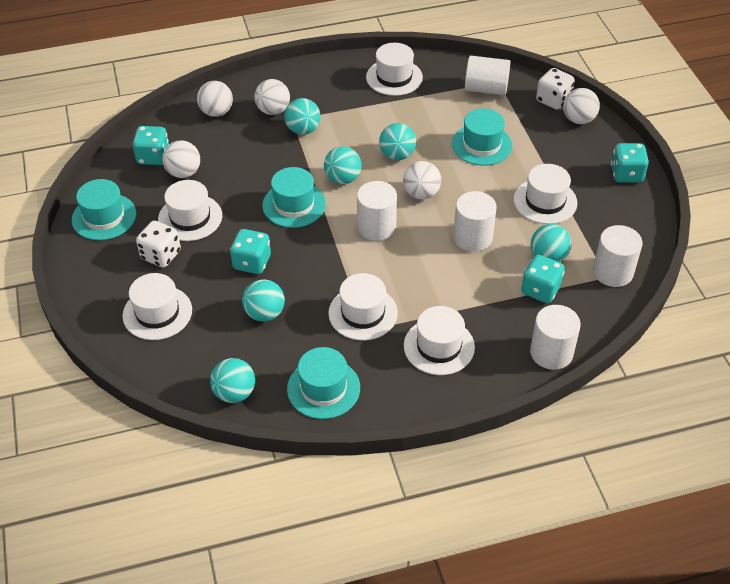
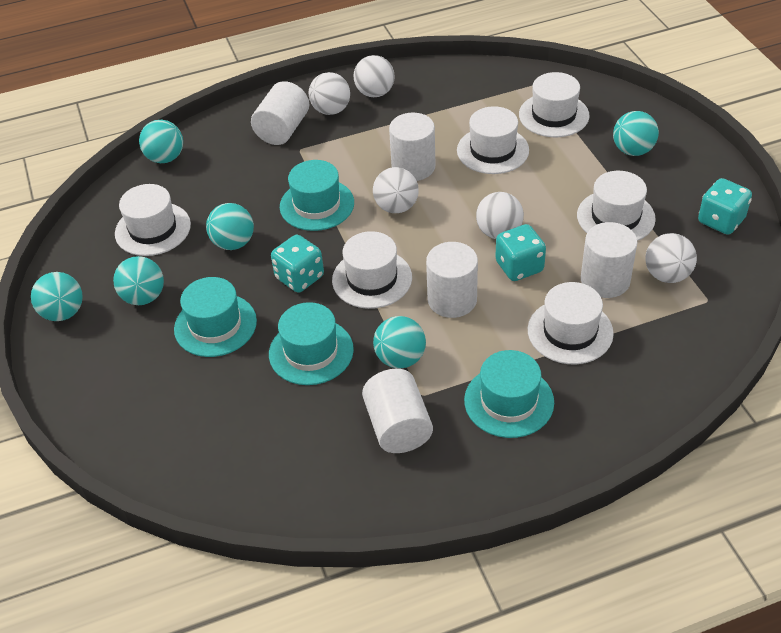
turquoise dice: 4 -> 3
white dice: 2 -> 0

